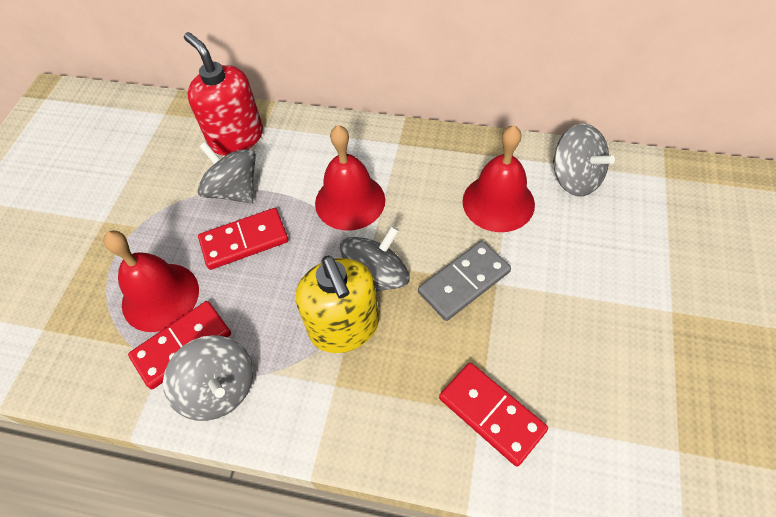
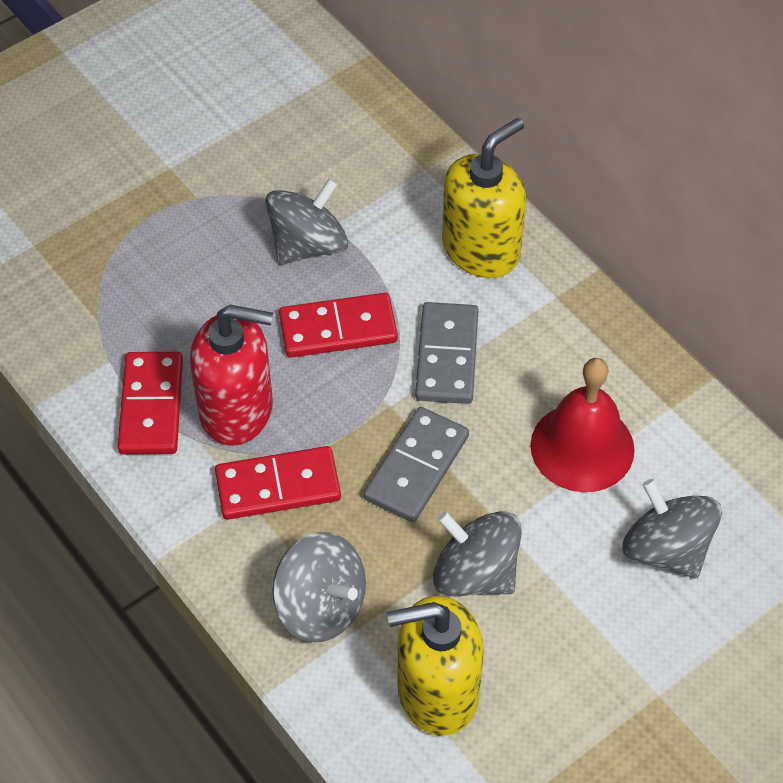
grey domino: 1 -> 2
red bell: 3 -> 1
yellow soap dispenser: 1 -> 2

